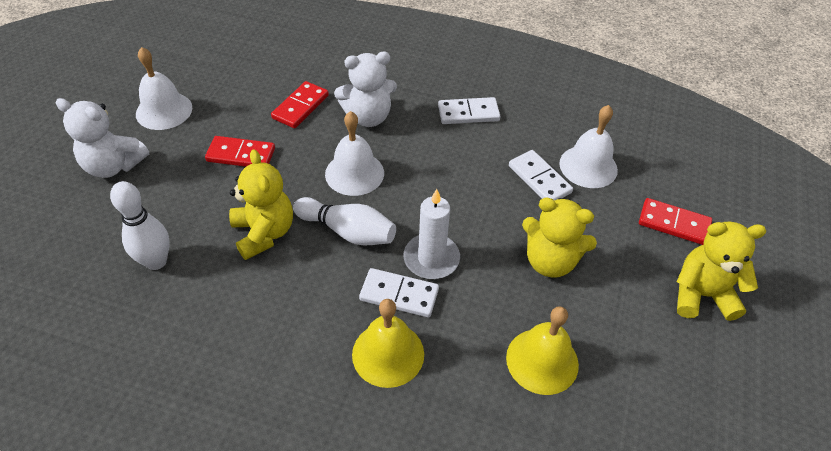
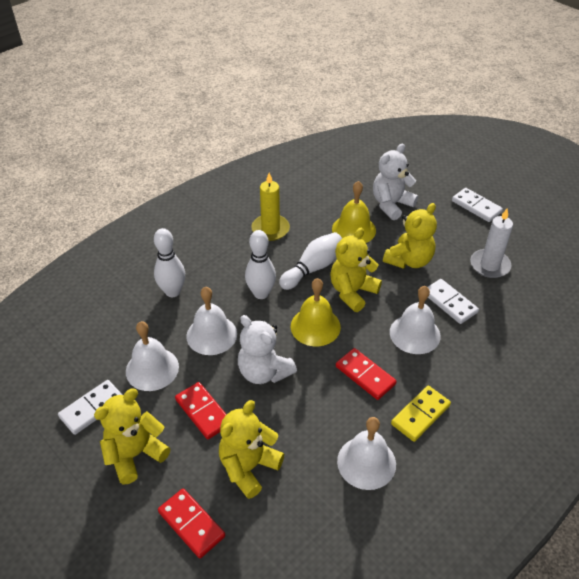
white bell: 3 -> 4
white bowling pin: 2 -> 3
yellow candle: 0 -> 1
yellow domino: 0 -> 1
yellow teddy bear: 3 -> 4

